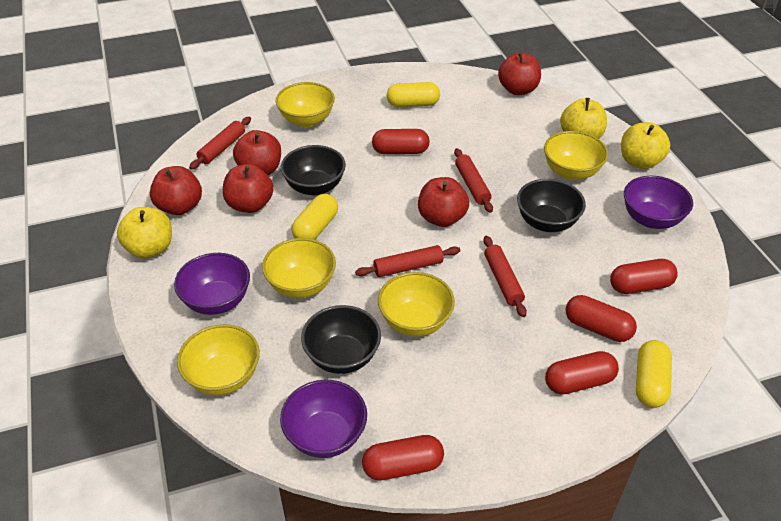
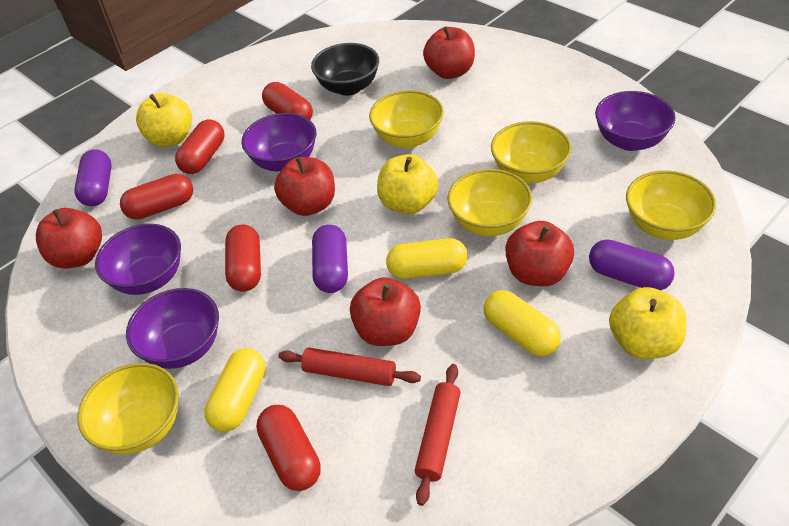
black bowl: 3 -> 1
purple bowl: 3 -> 4
purple capsule: 0 -> 3
red rolling pin: 4 -> 2

